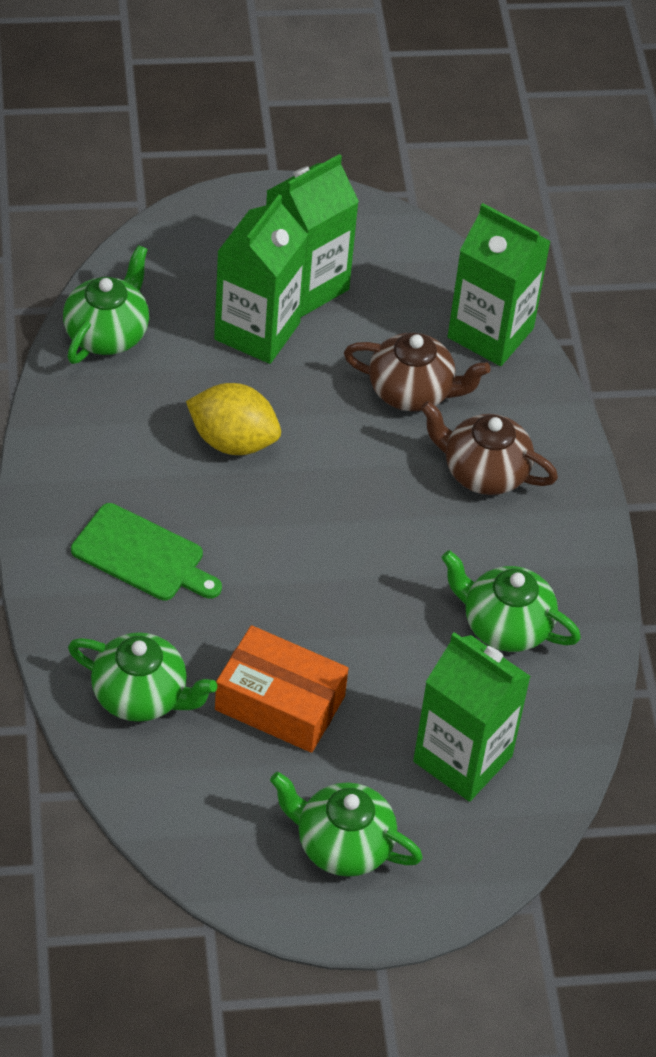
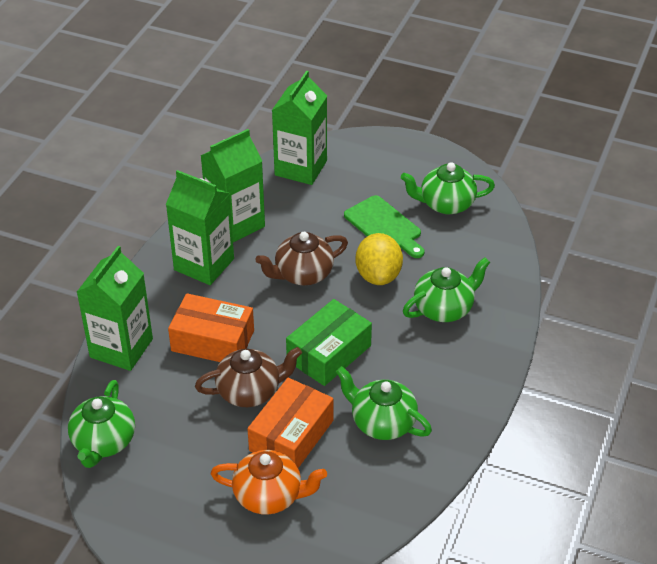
green box: 0 -> 1
orange box: 1 -> 2
orange teapot: 0 -> 1

